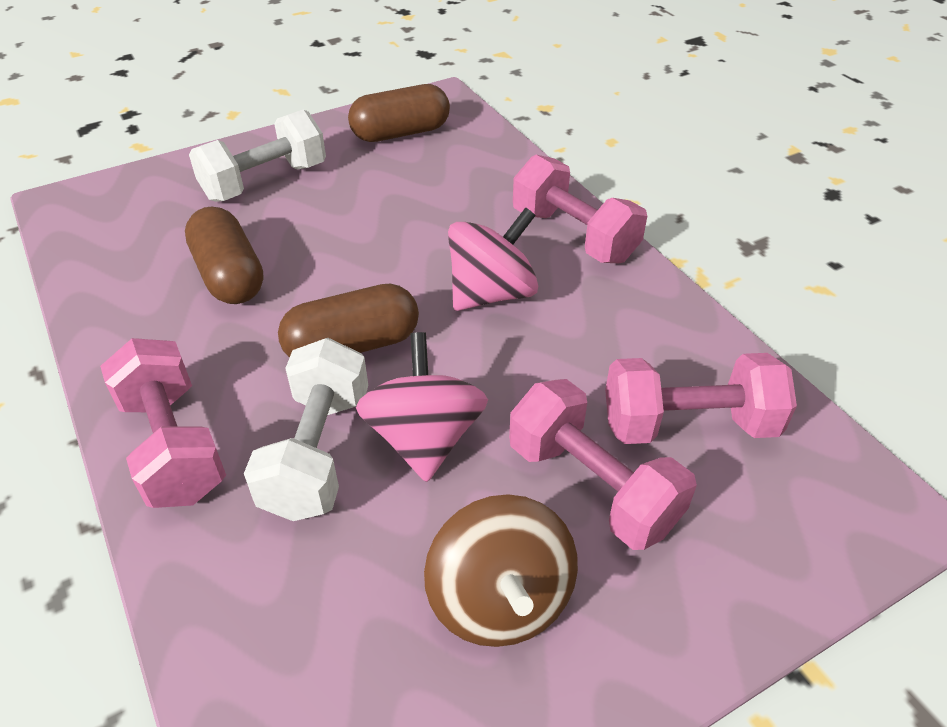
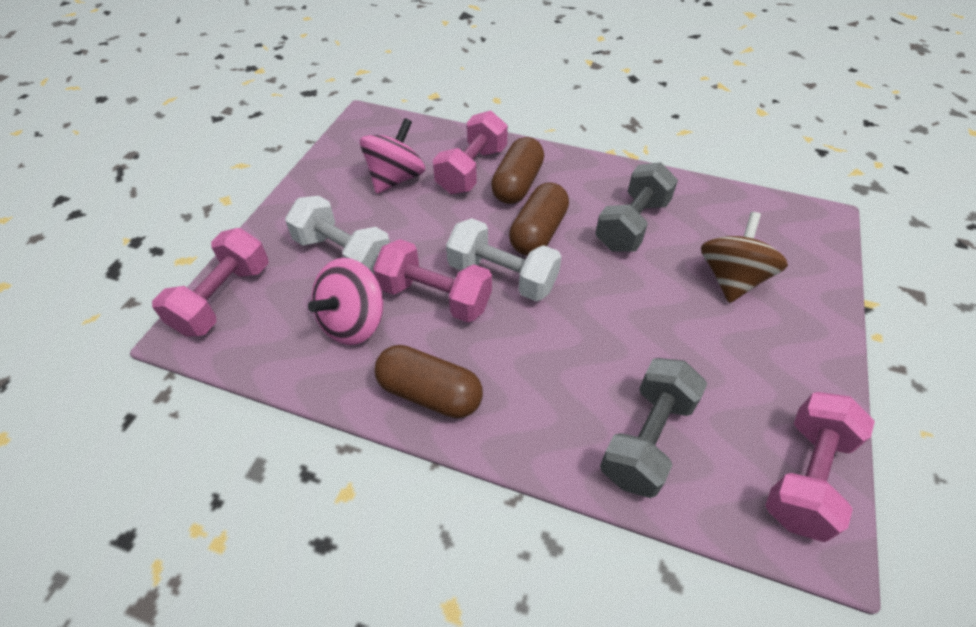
grey dumbbell: 0 -> 2

